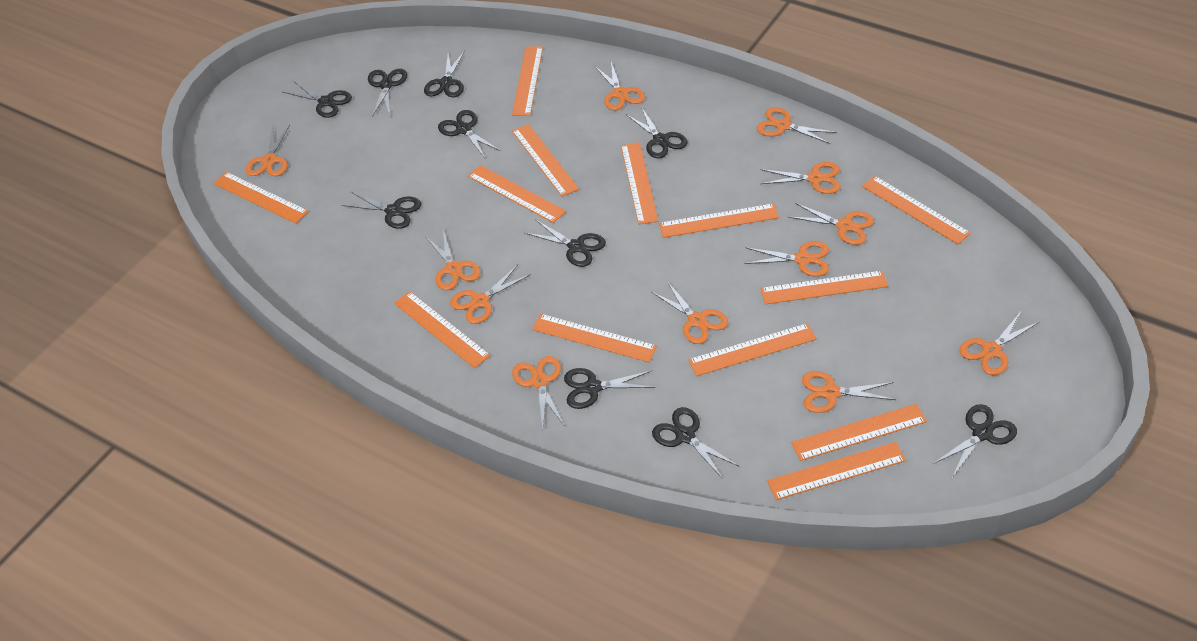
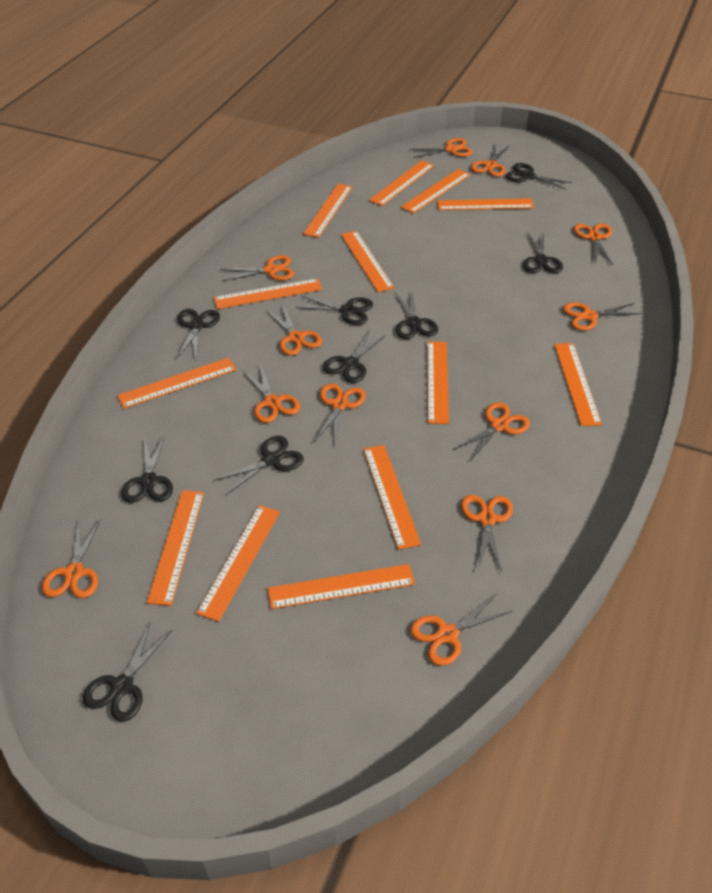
black scissors: 10 -> 9

